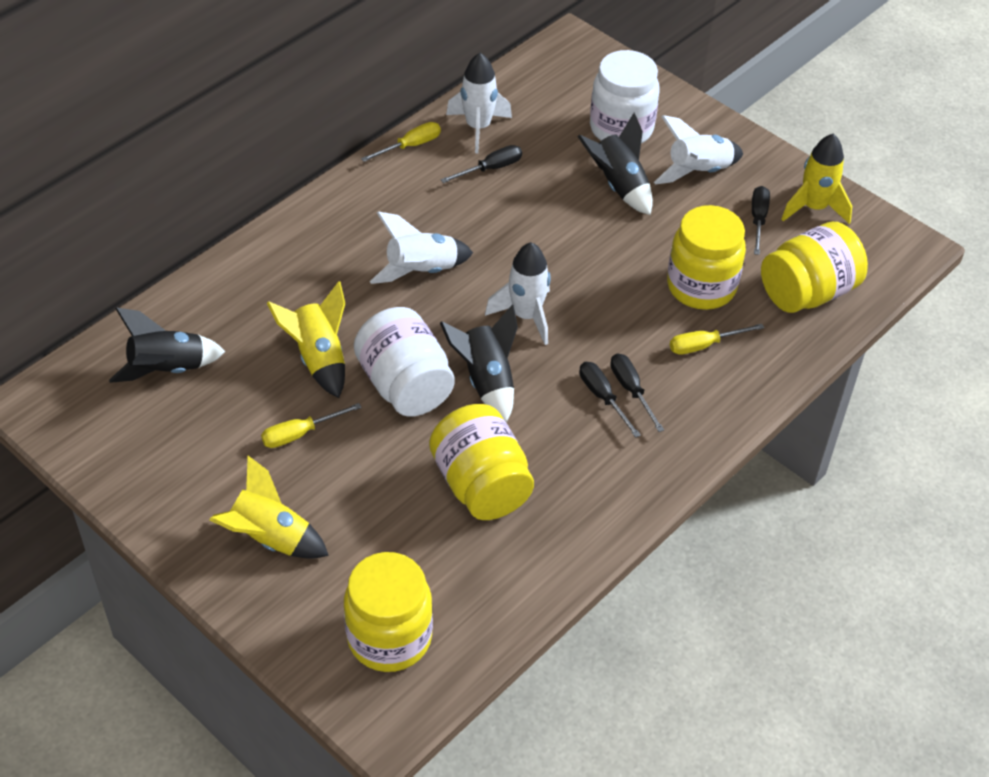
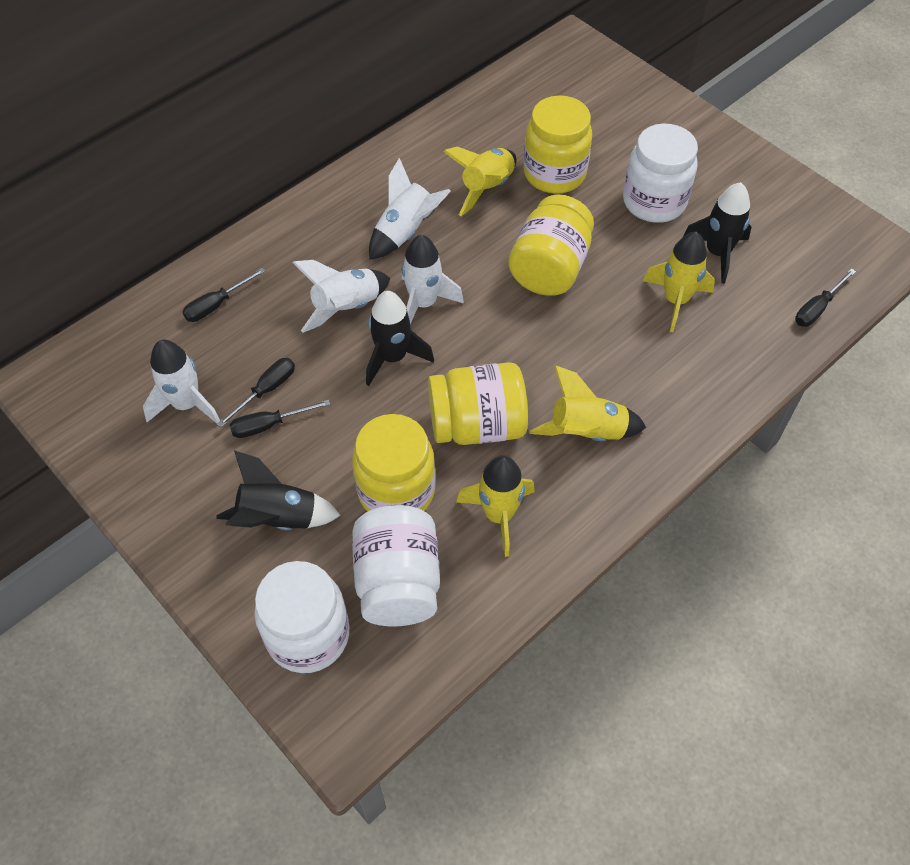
white jar: 2 -> 3
yellow rocket: 3 -> 4
yellow screwdriver: 3 -> 0

